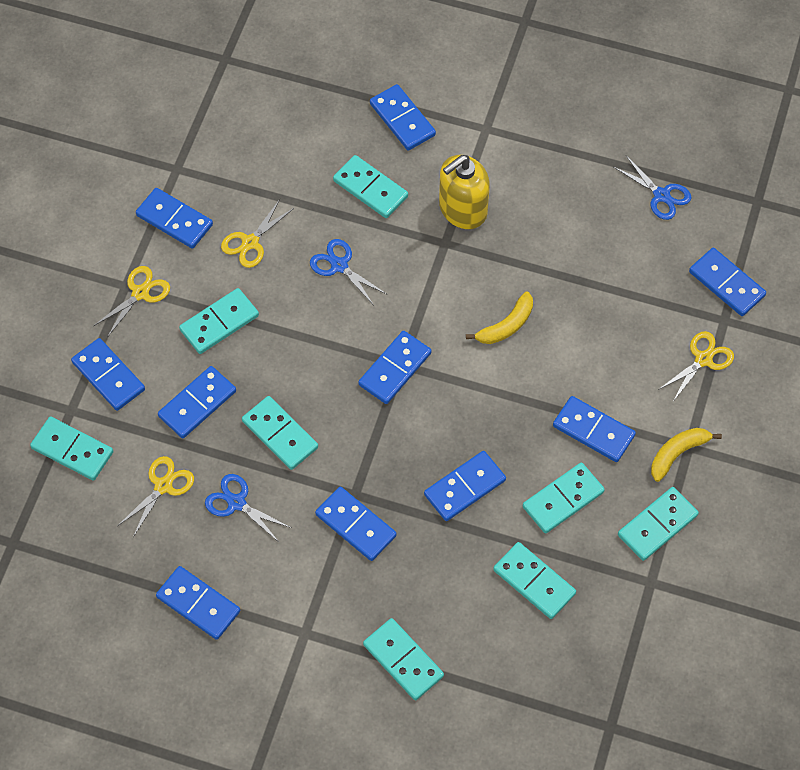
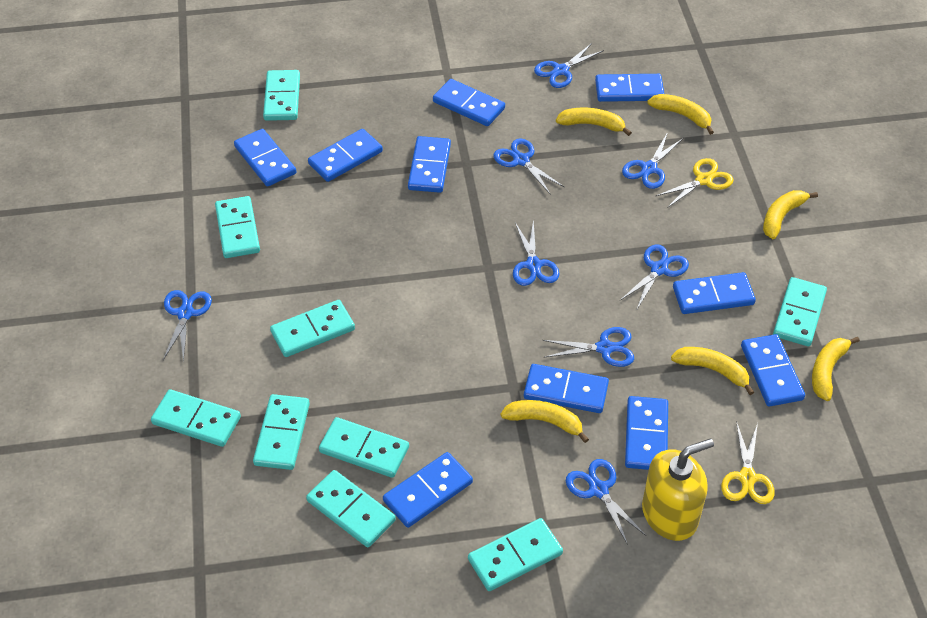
blue scissors: 3 -> 8
turquoise domino: 8 -> 9
yellow banana: 2 -> 6
yellow scissors: 4 -> 2

